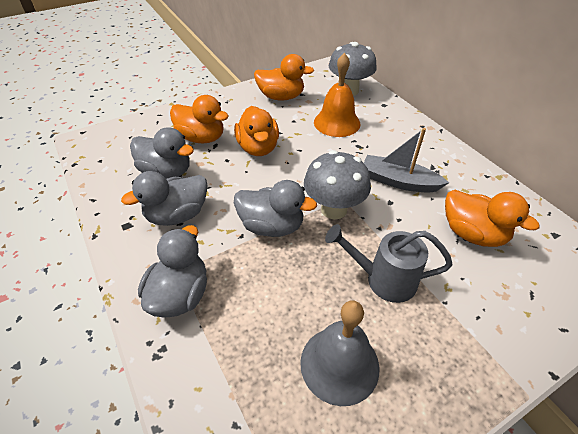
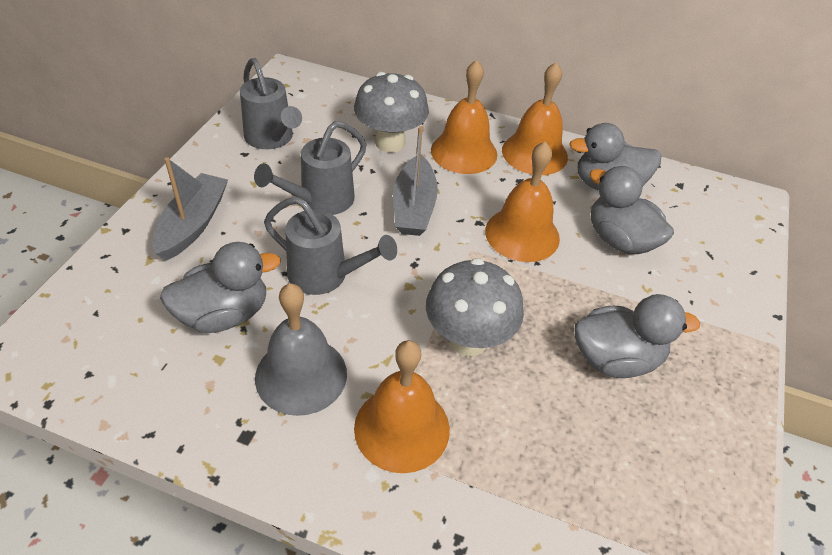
grey boat: 1 -> 2
grey watering can: 1 -> 3
orange bell: 1 -> 4
orange duck: 4 -> 0

